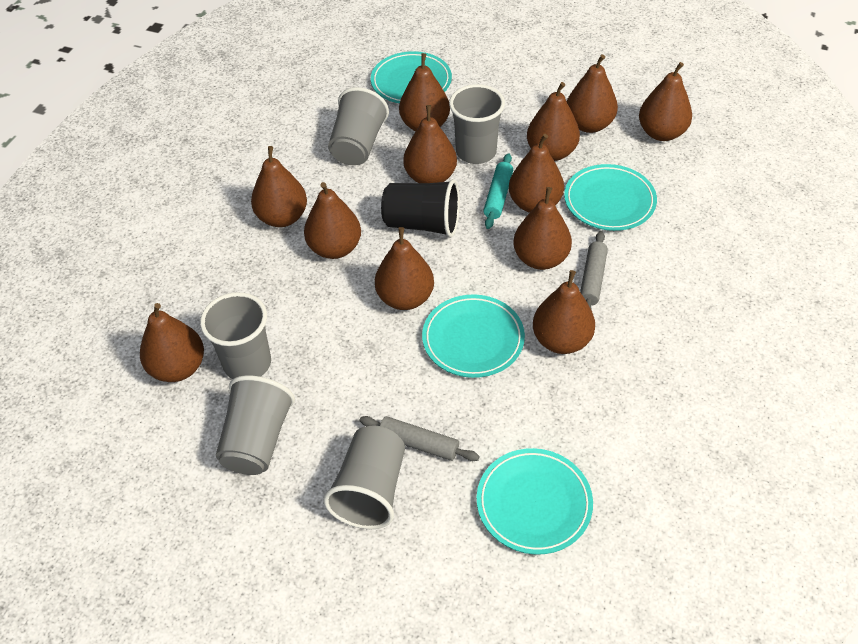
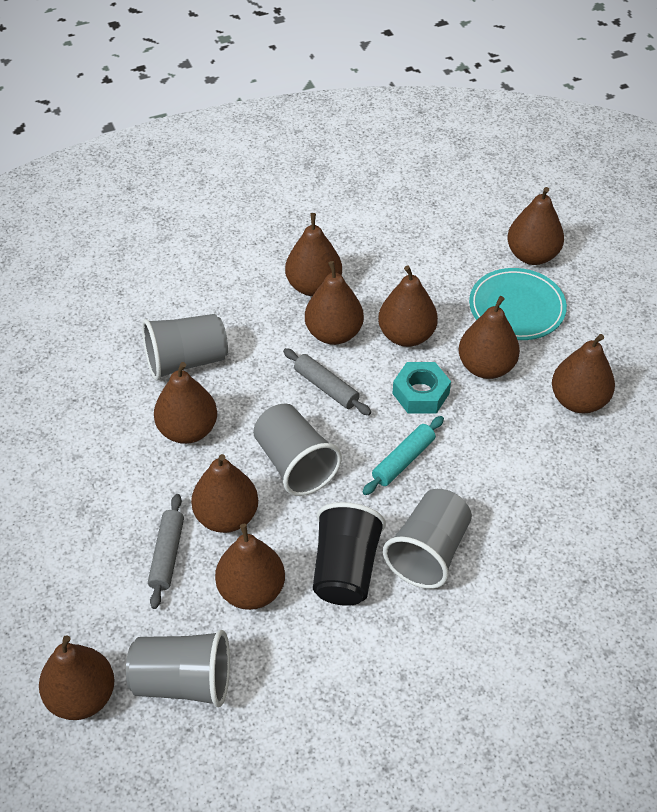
brown pear: 12 -> 10
grey cup: 5 -> 4
turquoise nut: 0 -> 1
turquoise plate: 4 -> 1

